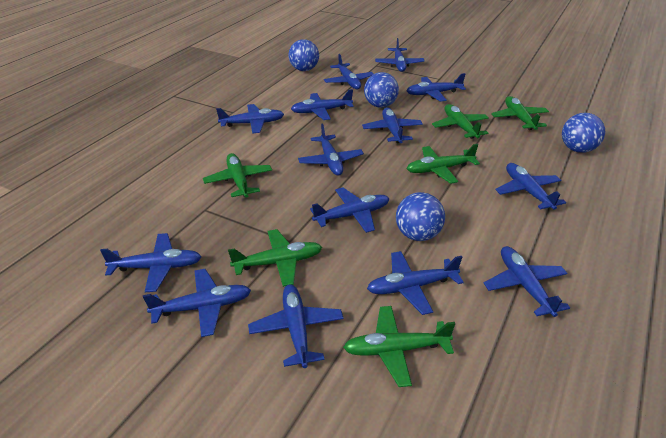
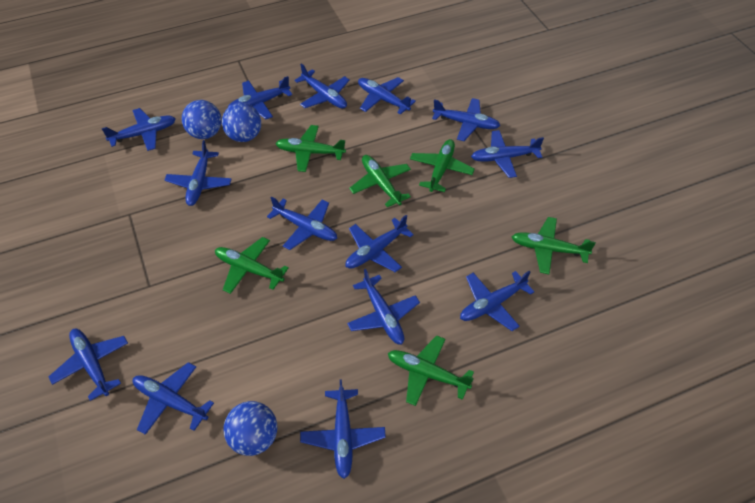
blue ball: 4 -> 3

